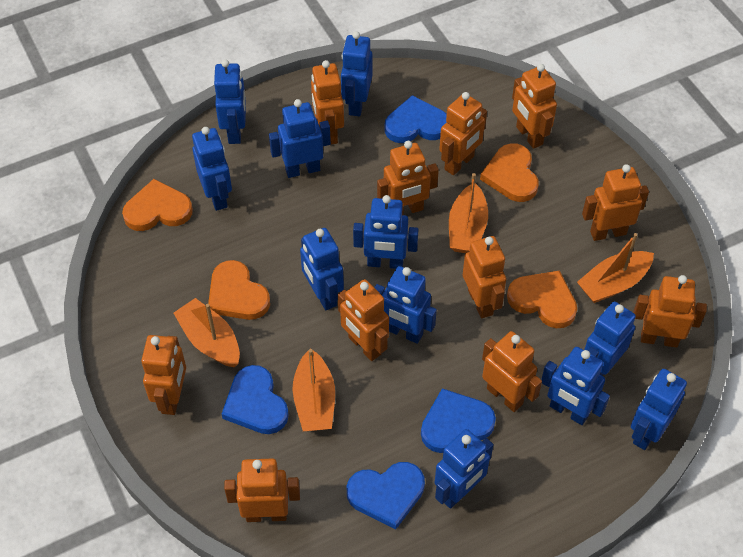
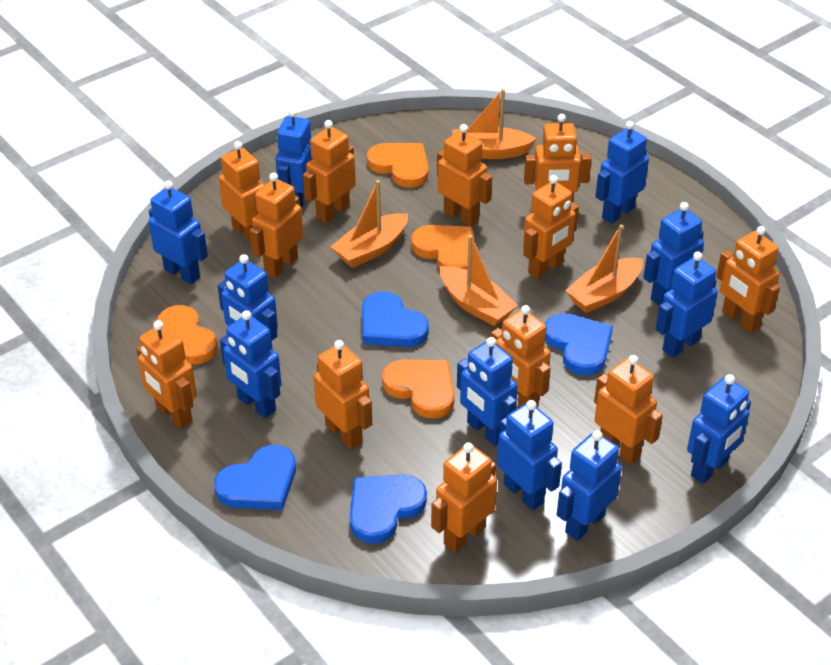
orange robot: 11 -> 12

